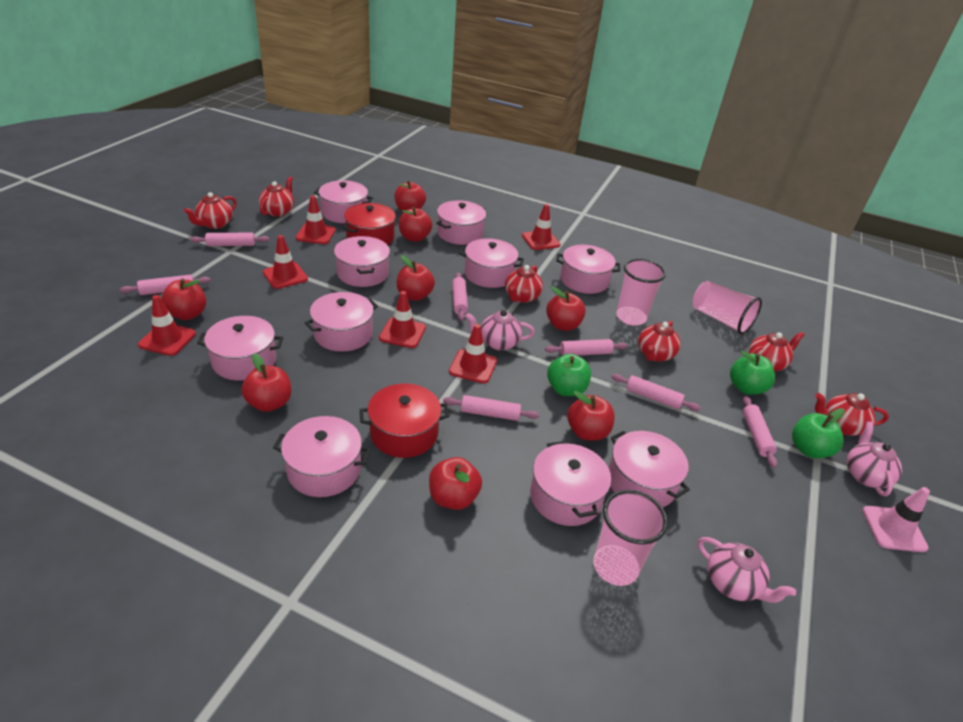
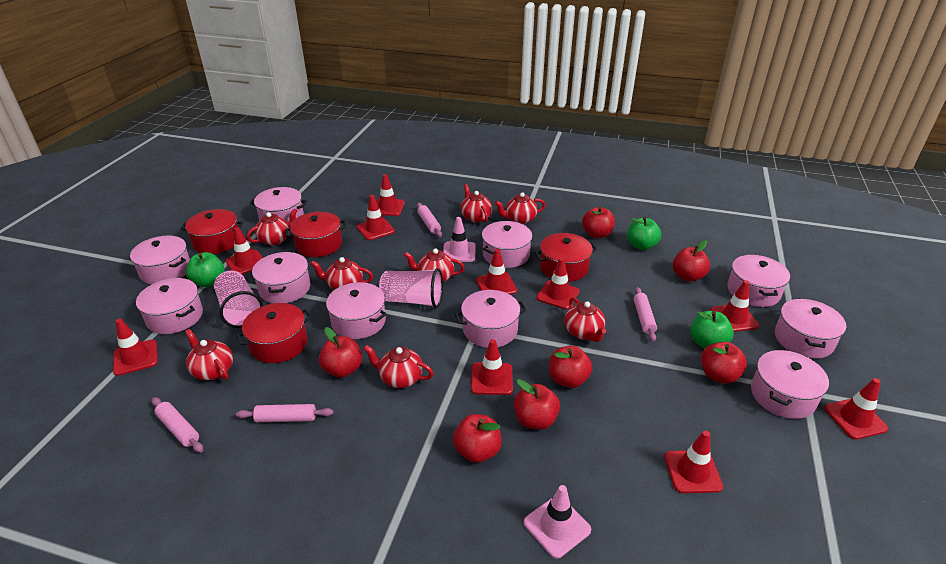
pink cup: 3 -> 2
pink rolling pin: 7 -> 4
pink teapot: 3 -> 0
pink traffic cone: 1 -> 2
red apple: 8 -> 7
red pot: 2 -> 4
red teapot: 6 -> 8
red traffic cone: 6 -> 10

